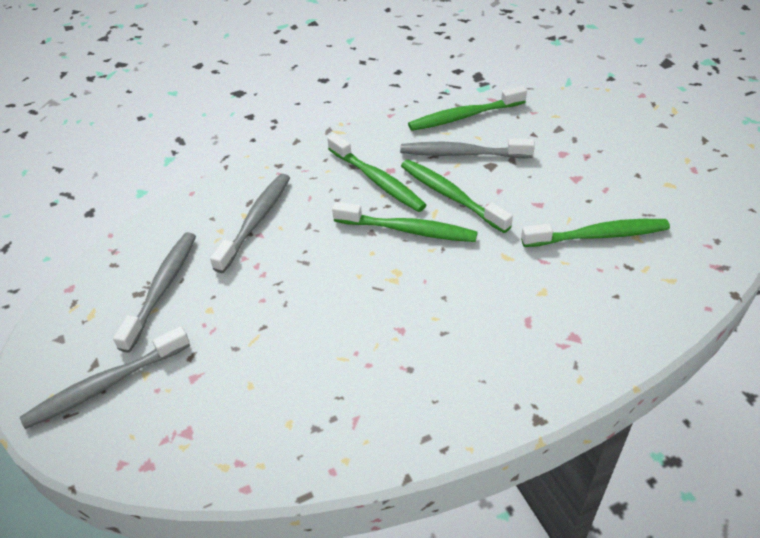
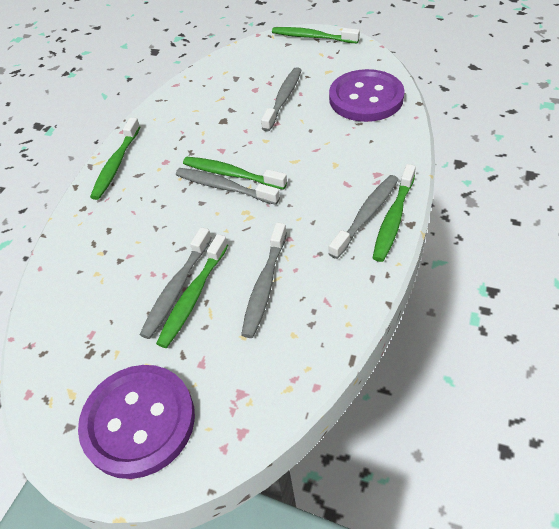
grey toothbrush: 4 -> 5
purple button: 0 -> 2

